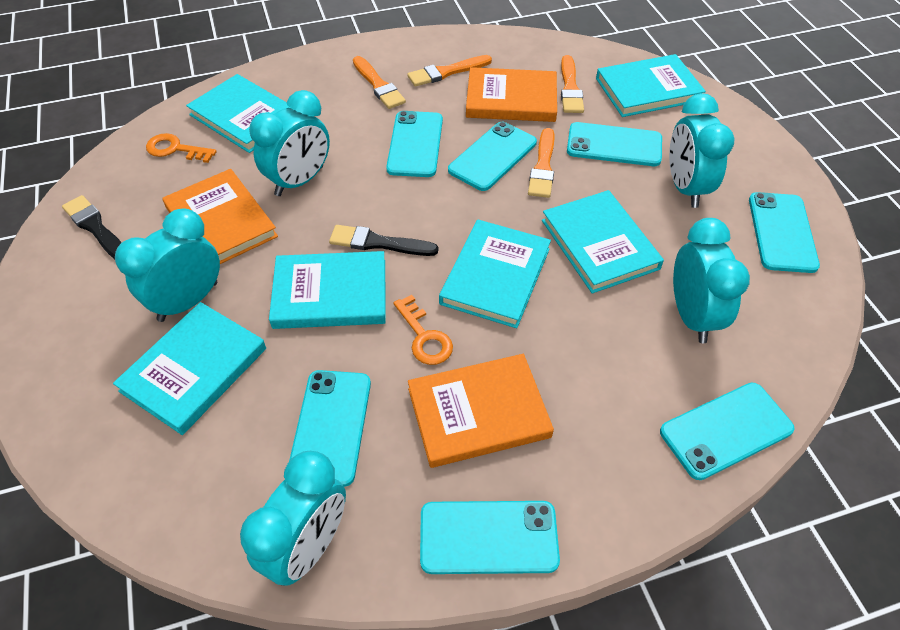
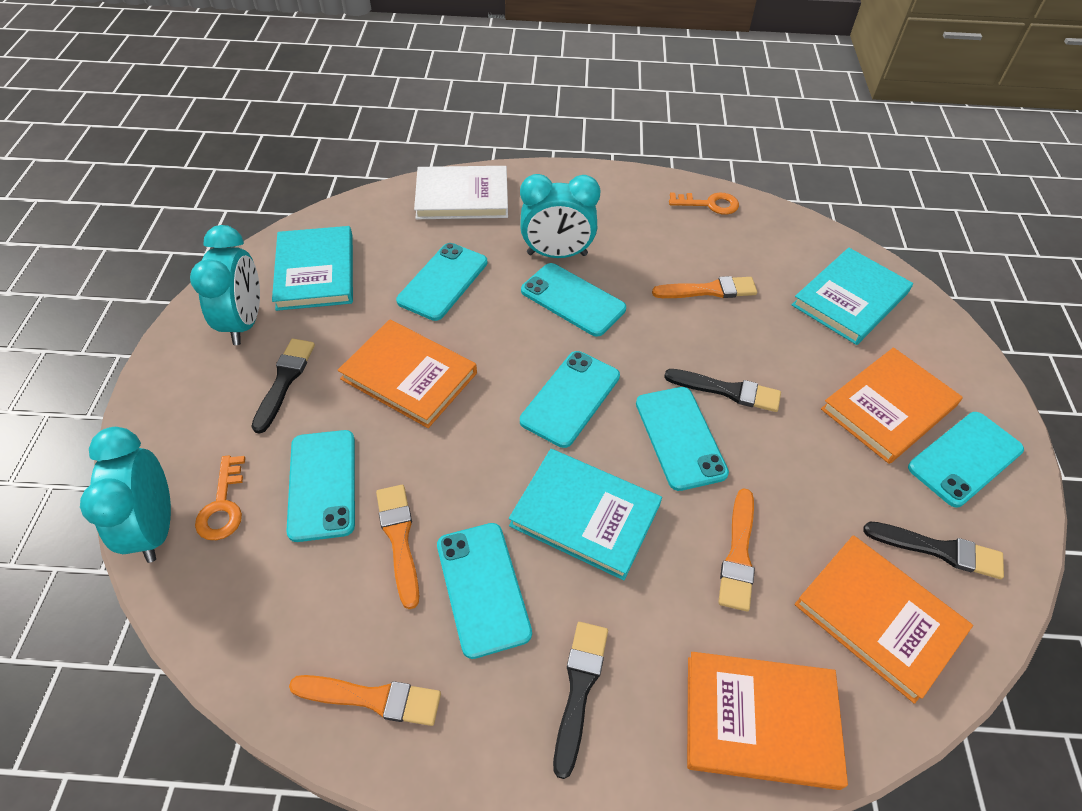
black brush: 2 -> 4
orange book: 3 -> 4
turquoise book: 6 -> 3
turquoise clock: 5 -> 3
white book: 0 -> 1

